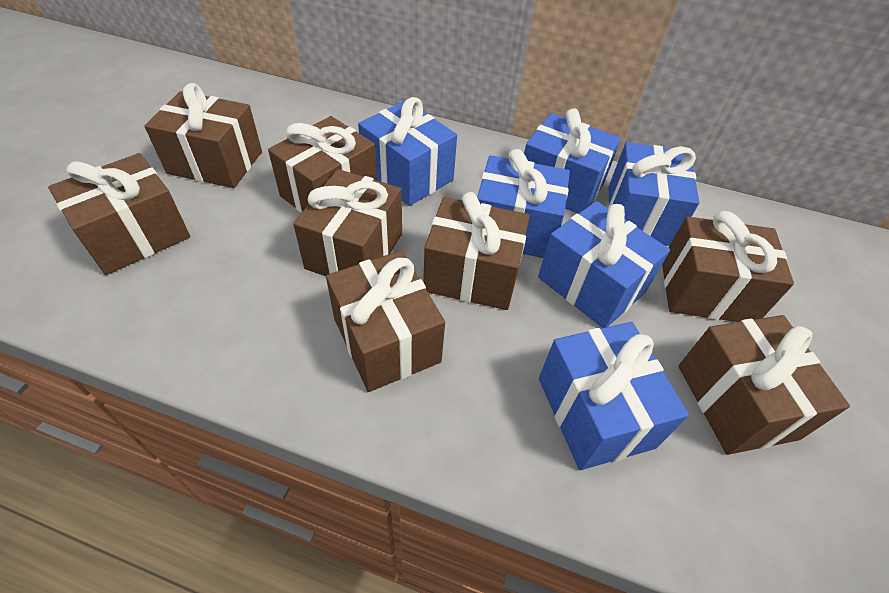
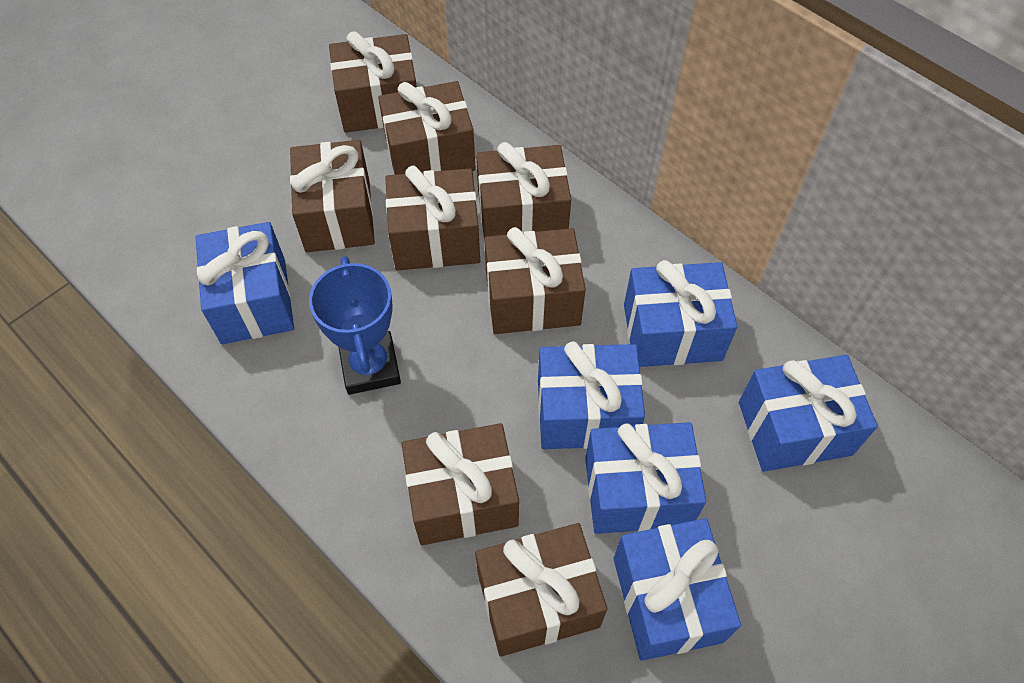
blue trophy: 0 -> 1

